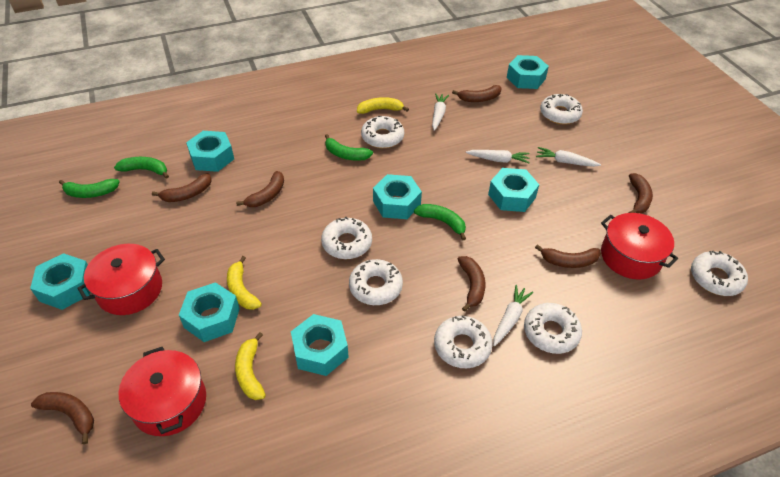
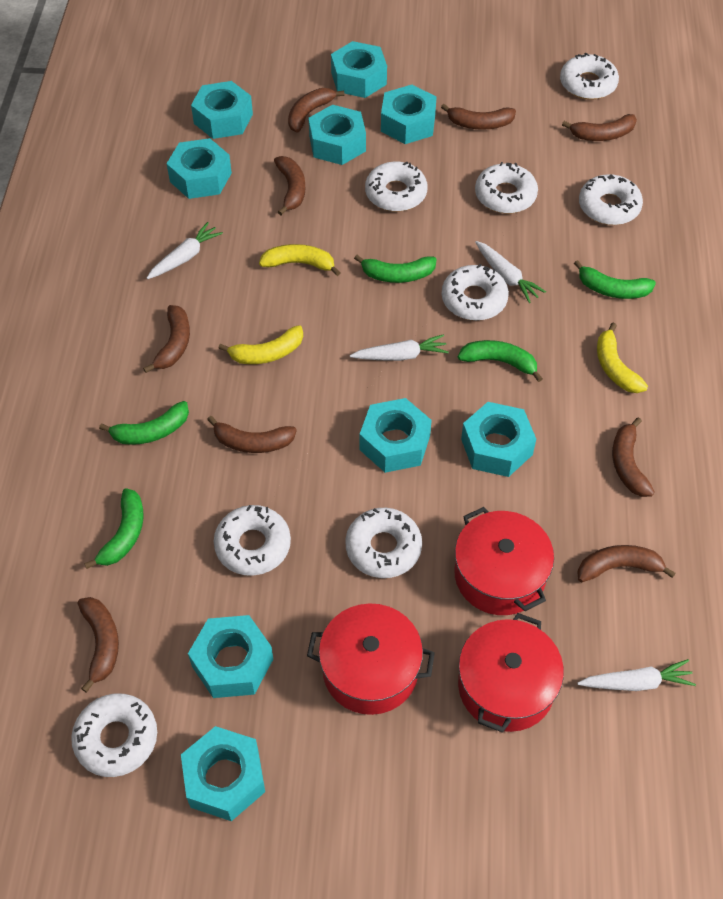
brown banana: 7 -> 9
green banana: 4 -> 5
turquoise nut: 7 -> 9
white donut: 7 -> 8

